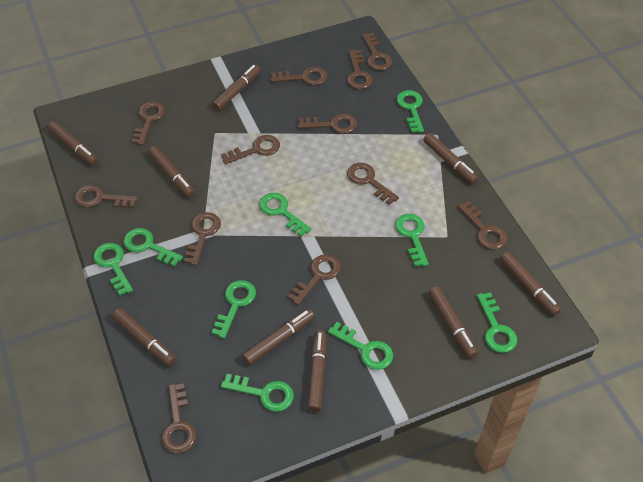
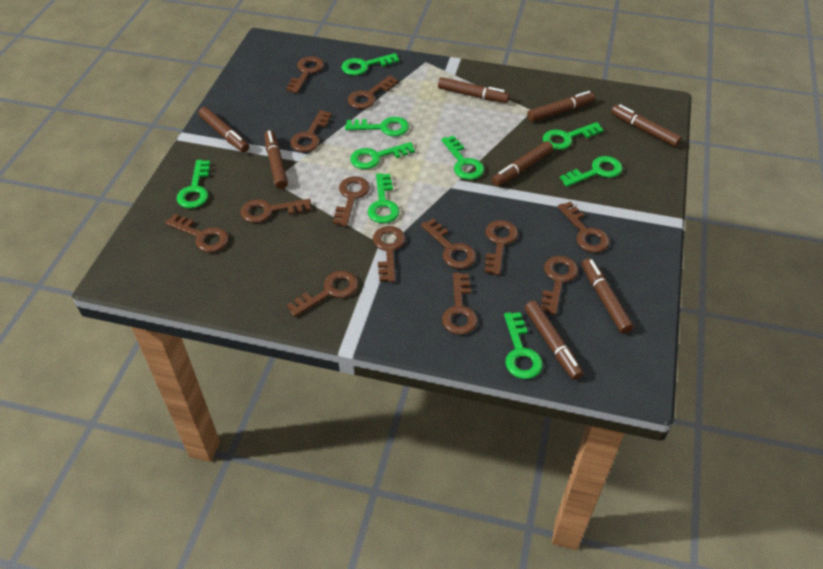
brown key: 12 -> 13
brown marker: 9 -> 8

